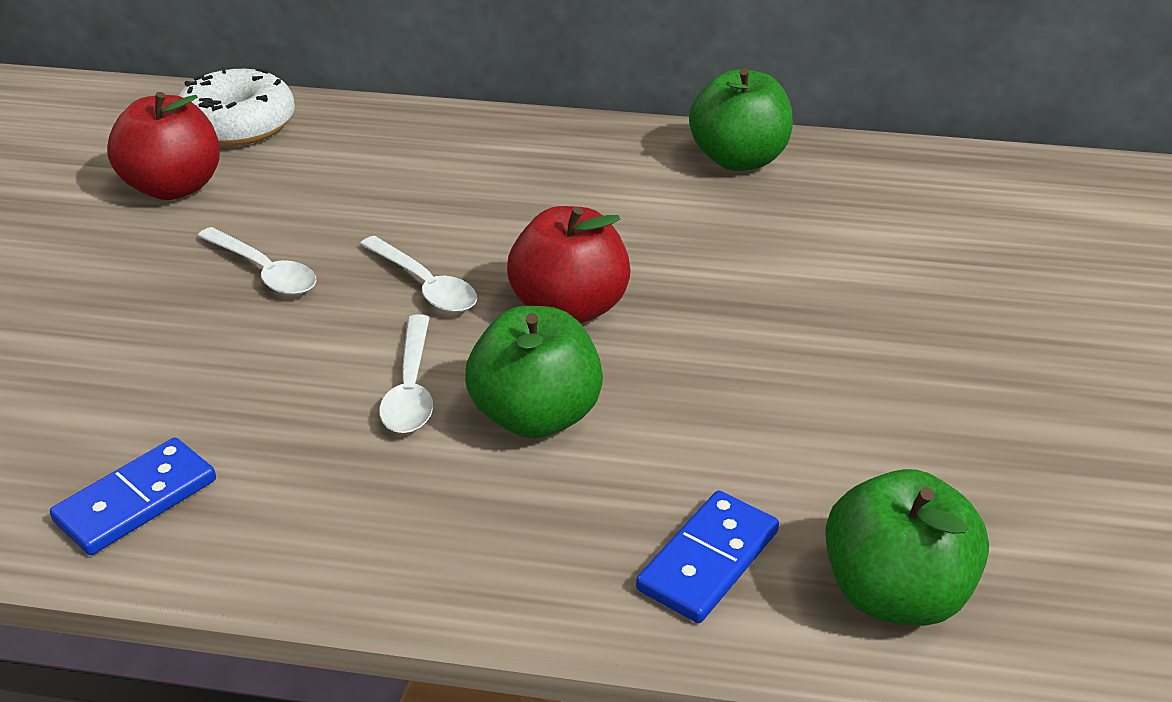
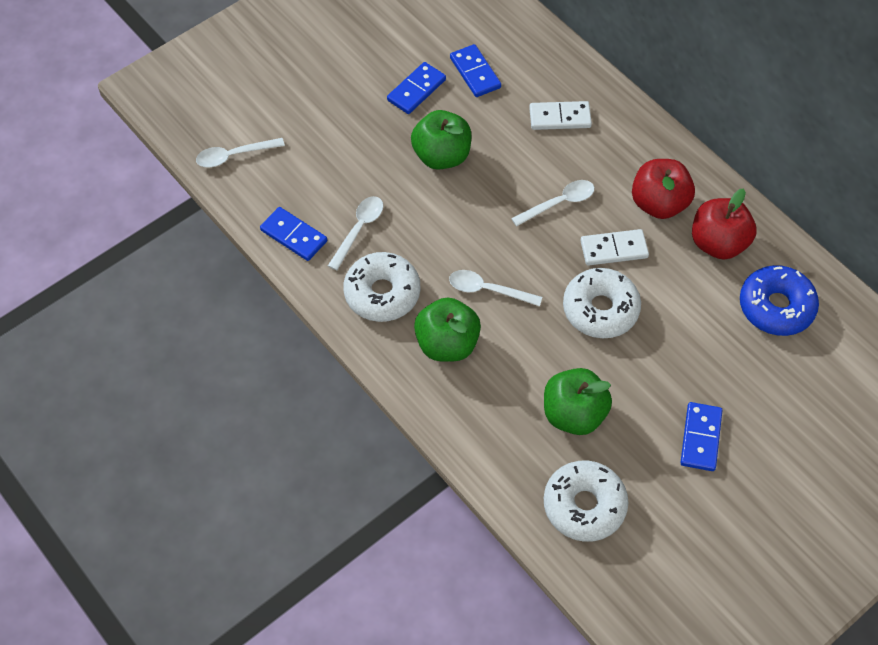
blue domino: 2 -> 4
blue donut: 0 -> 1
white domino: 0 -> 2
white donut: 1 -> 3
white spoon: 3 -> 4

